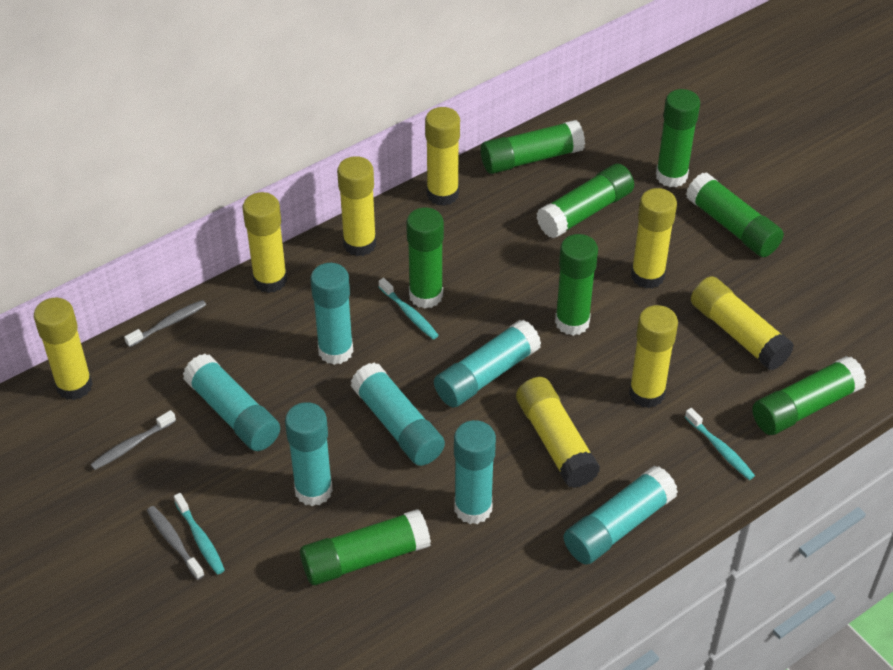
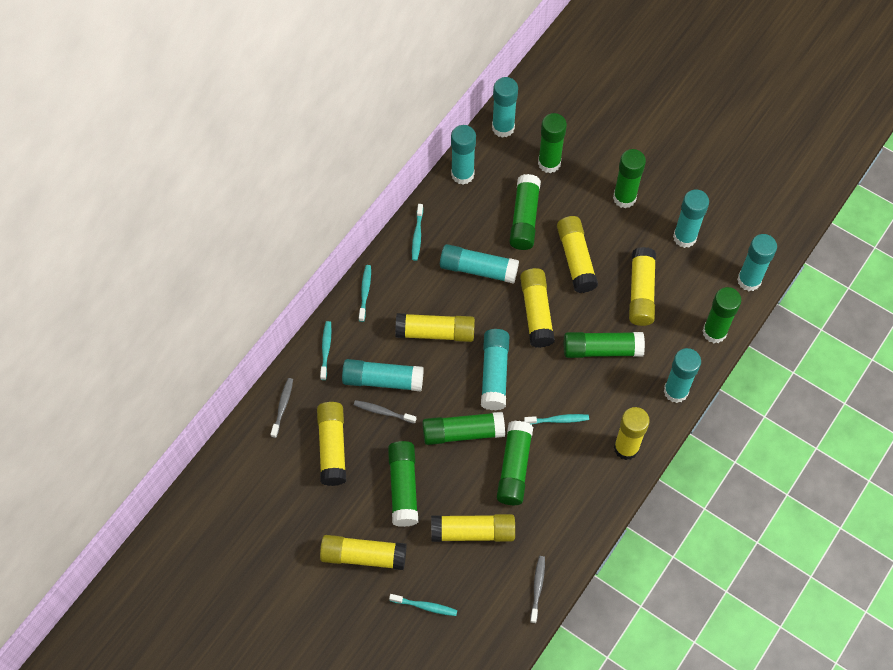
turquoise glue stick: 7 -> 8
turquoise toothbrush: 3 -> 5

